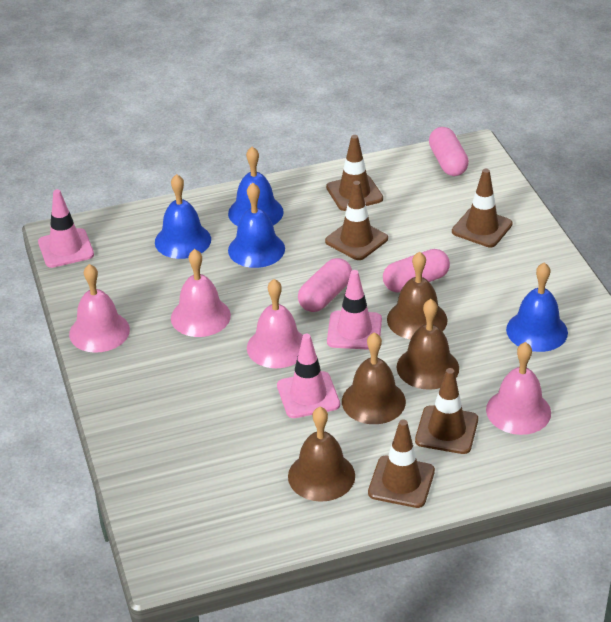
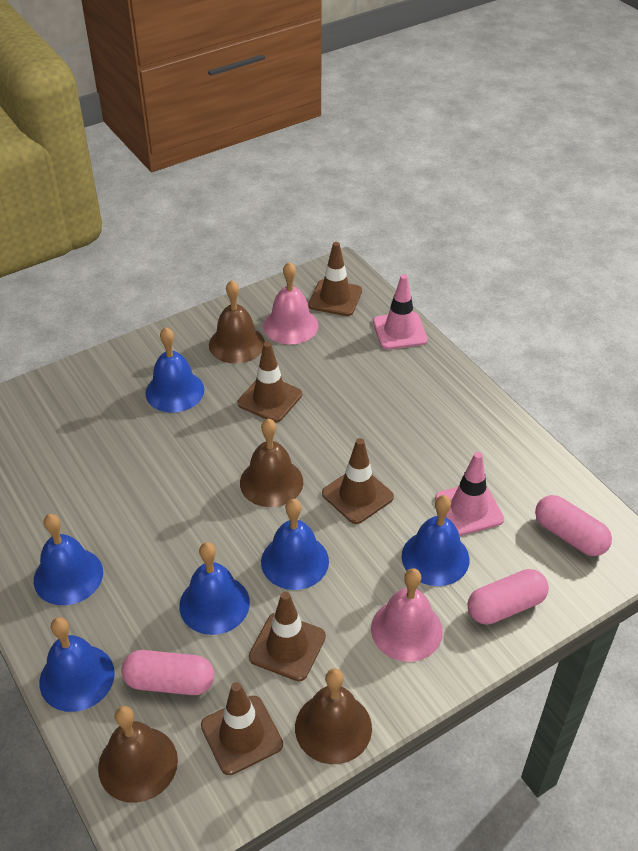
blue bell: 4 -> 6
pink bell: 4 -> 2
pink traffic cone: 3 -> 2

